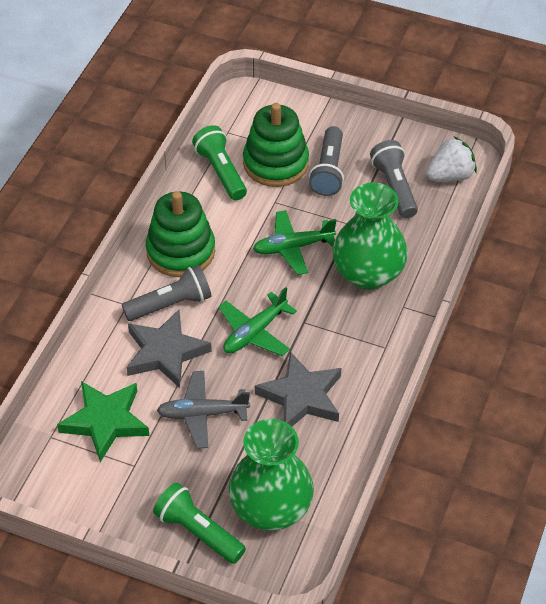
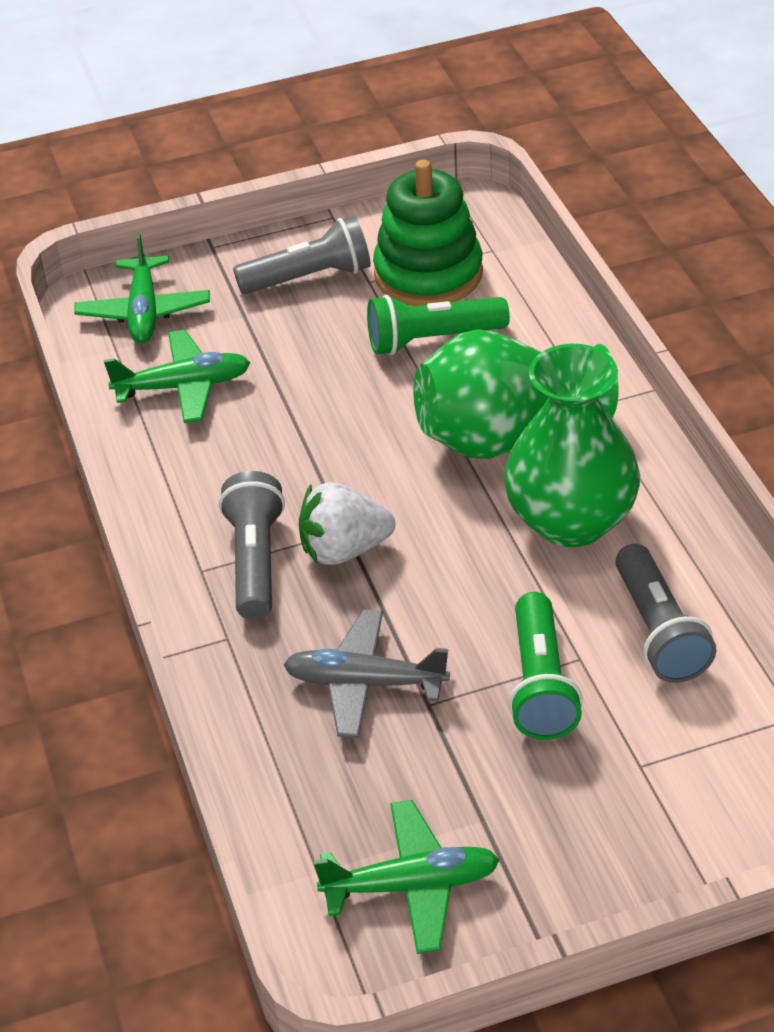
green plane: 2 -> 3
green stacking toy: 2 -> 1
green star: 1 -> 0
grey star: 2 -> 0

